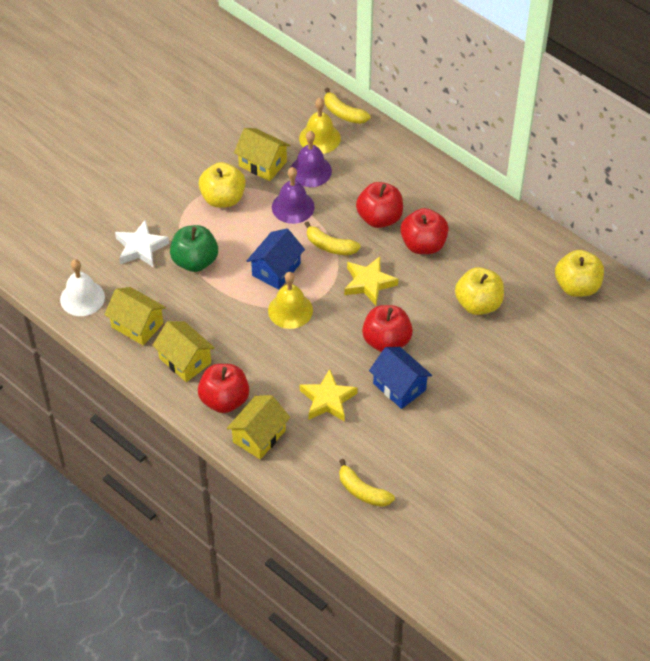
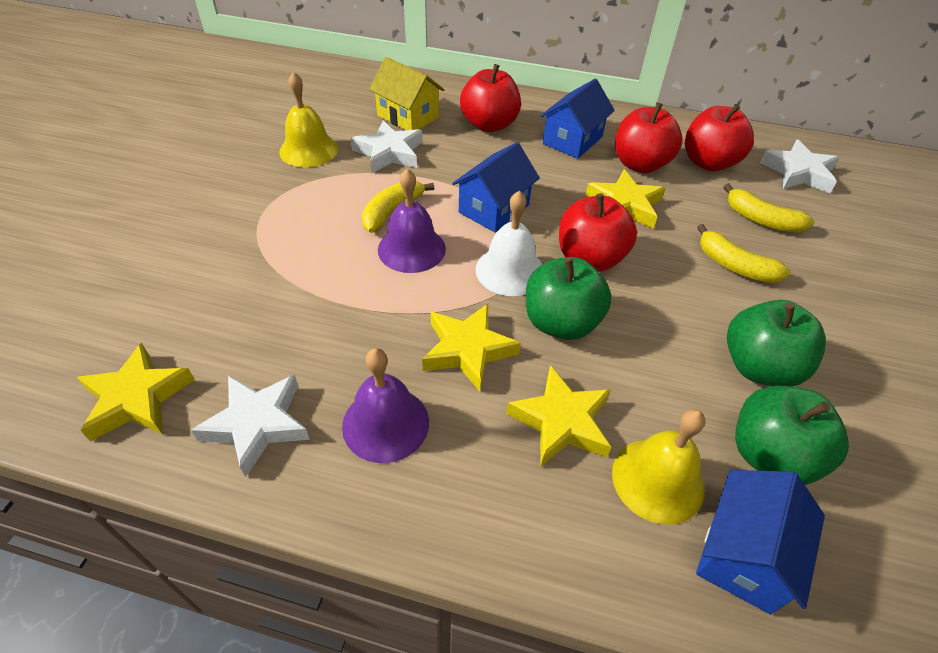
blue house: 2 -> 3
green apple: 1 -> 3
white star: 1 -> 3
yellow apple: 3 -> 0
yellow house: 4 -> 1
yellow star: 2 -> 4

